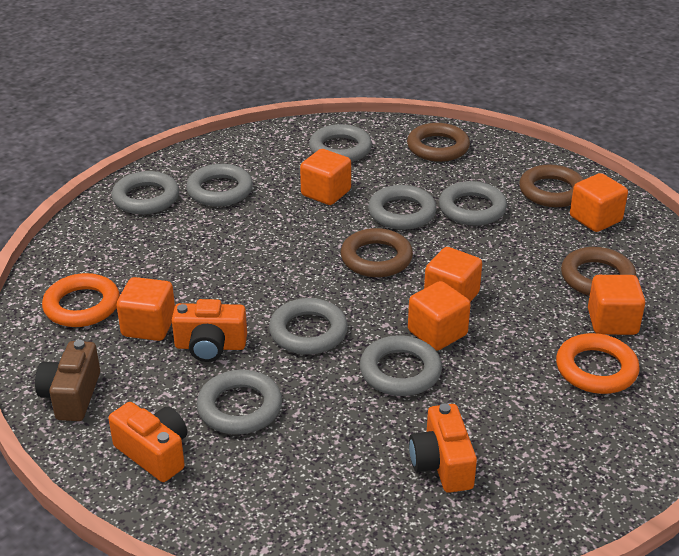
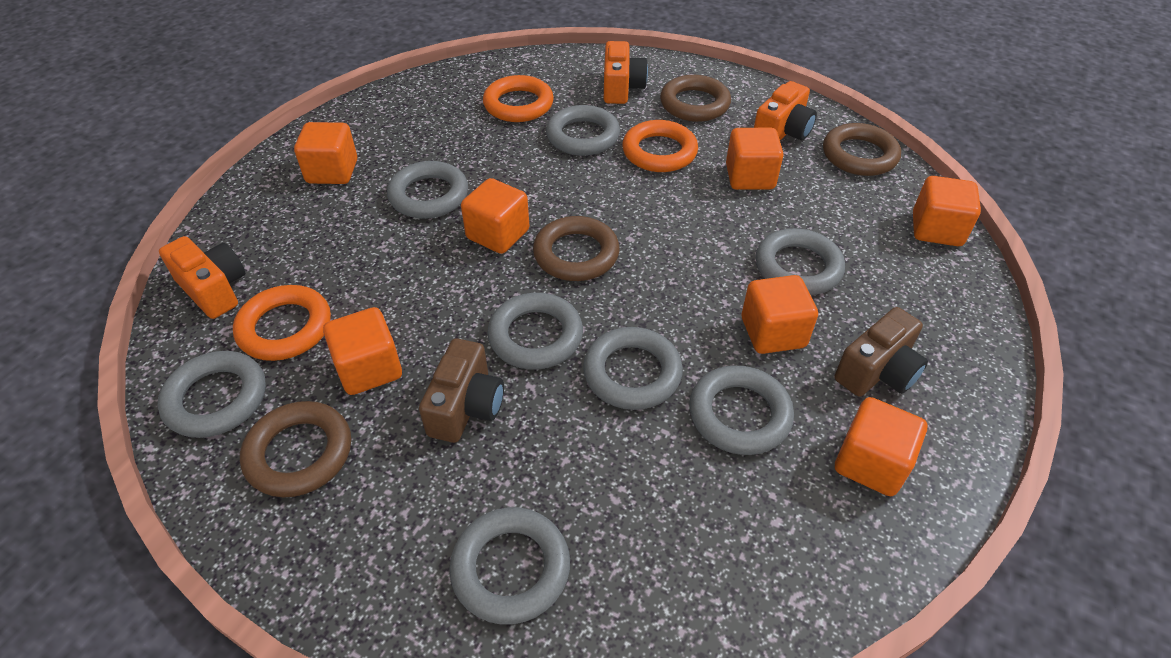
brown camera: 1 -> 2
orange cube: 6 -> 7
orange ring: 2 -> 3

